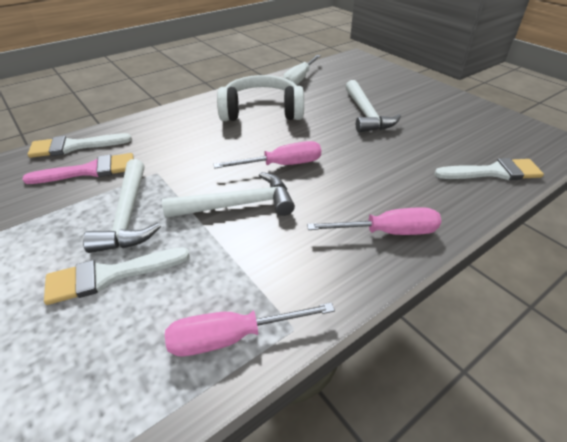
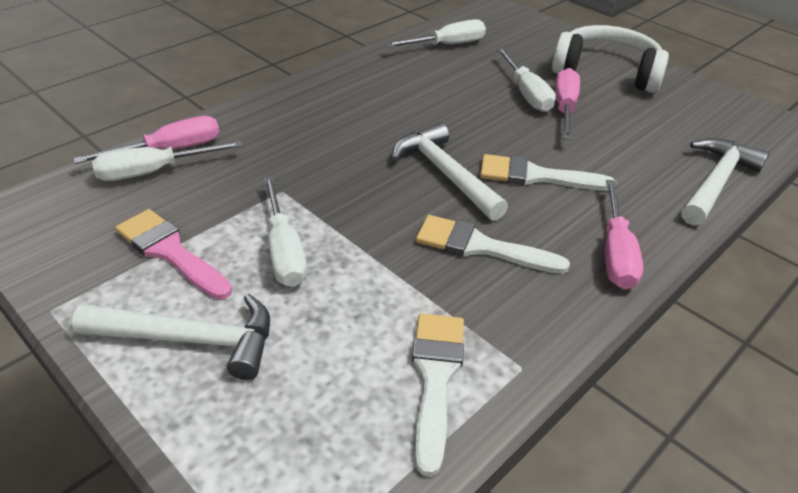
white screwdriver: 1 -> 4

